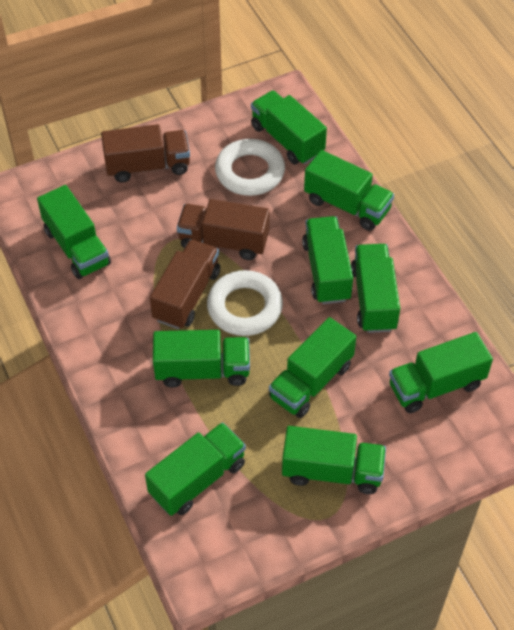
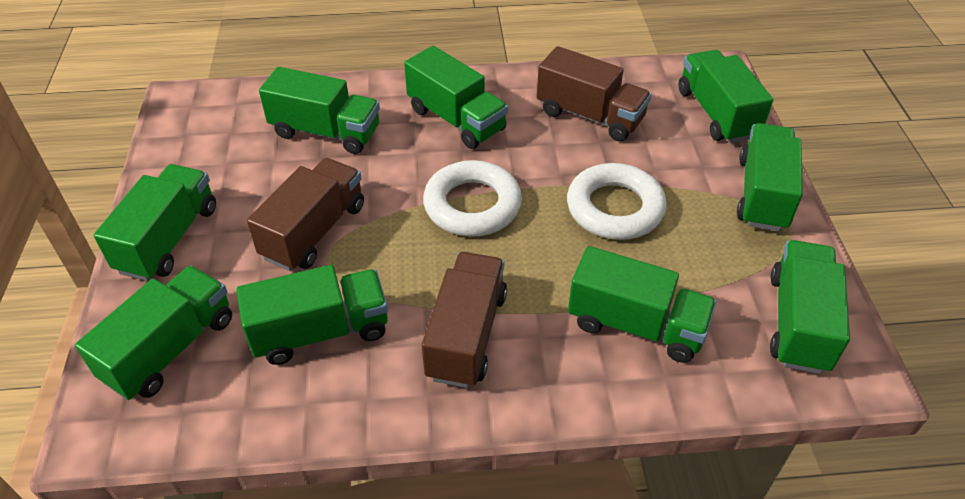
green truck: 10 -> 9

